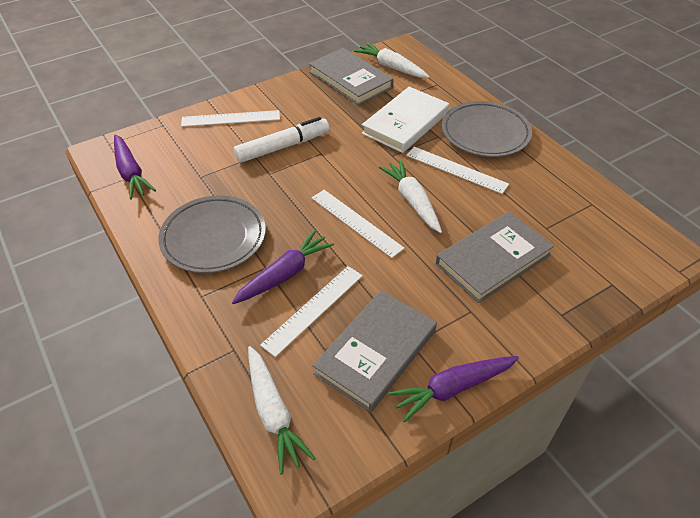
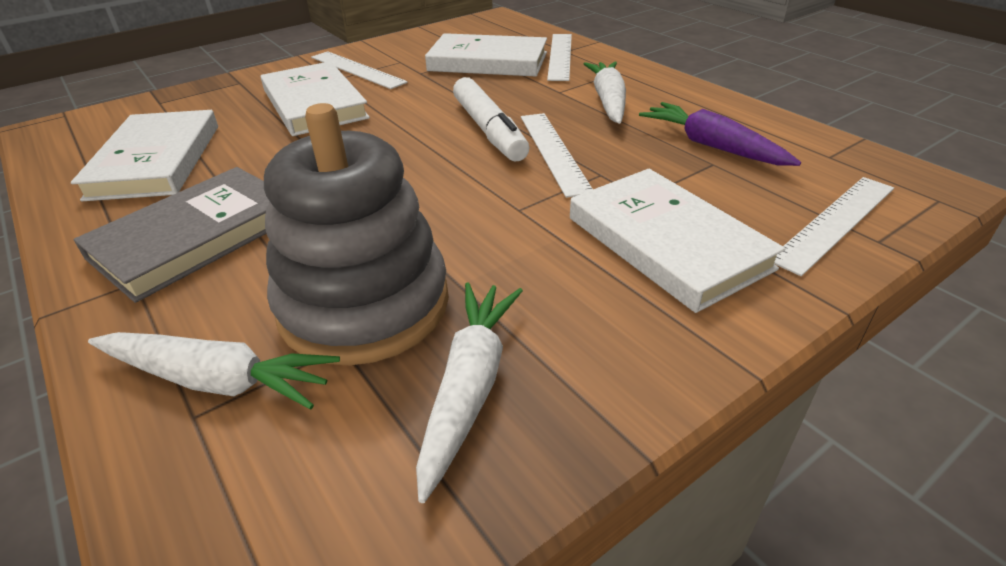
grey book: 3 -> 1
grey plate: 2 -> 0
grey stacking toy: 0 -> 1
purple carrot: 3 -> 1
white book: 1 -> 4

